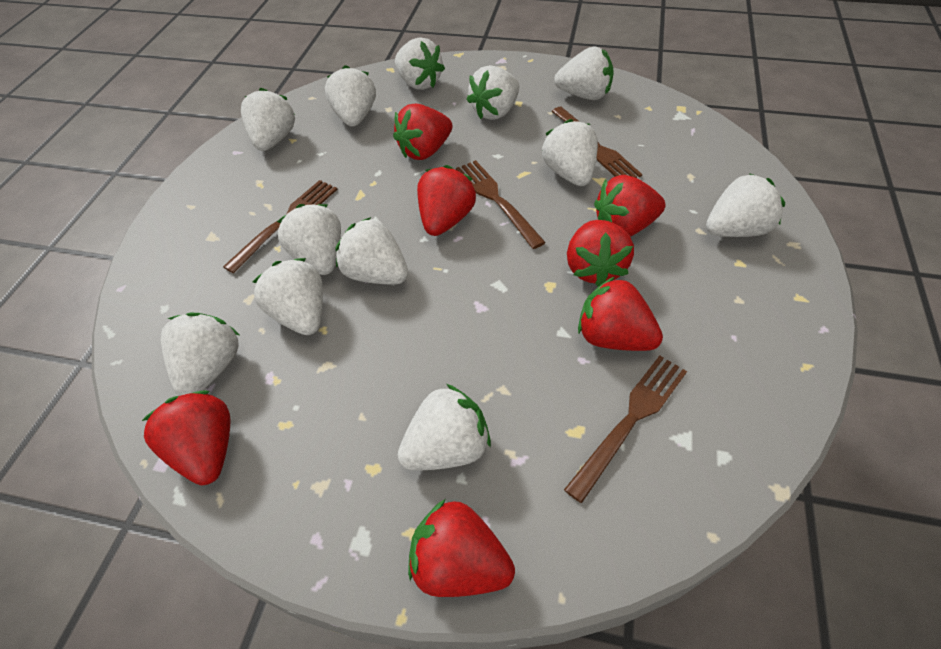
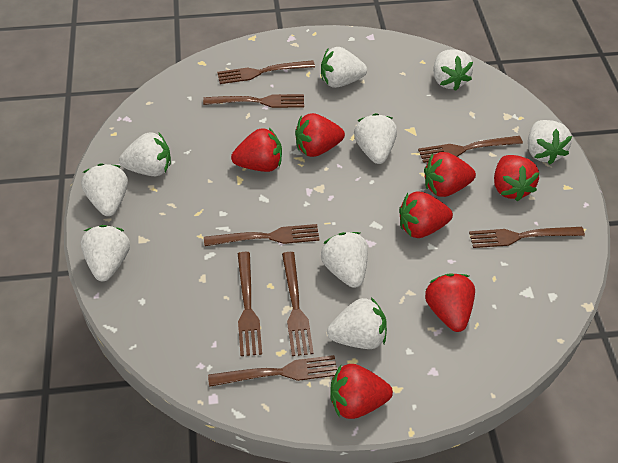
brown fork: 4 -> 8
white strawberry: 12 -> 9

